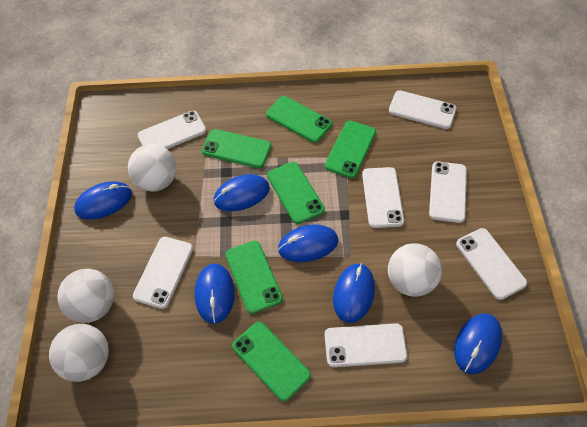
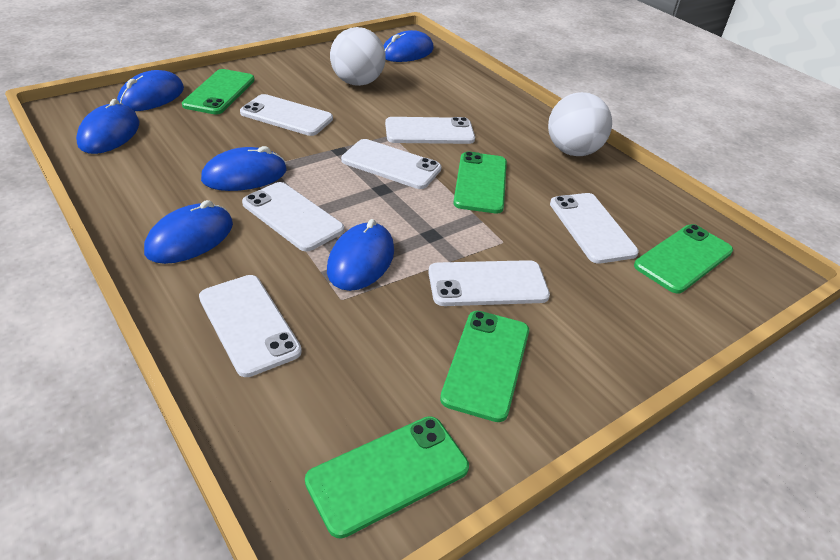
green phone: 6 -> 5
white ball: 4 -> 2

